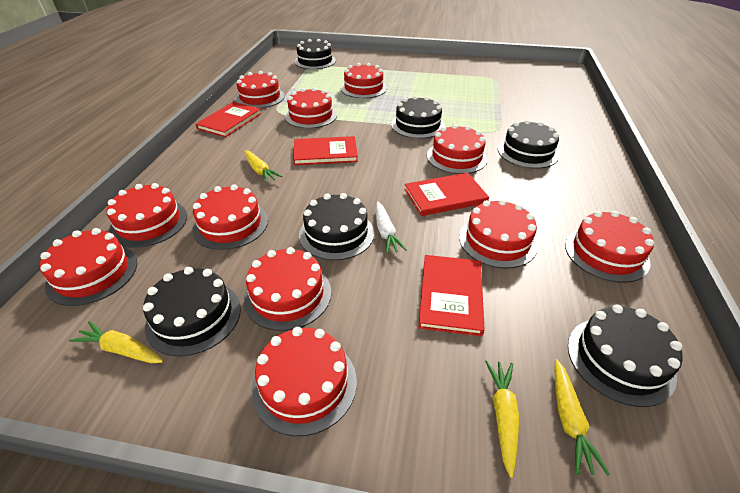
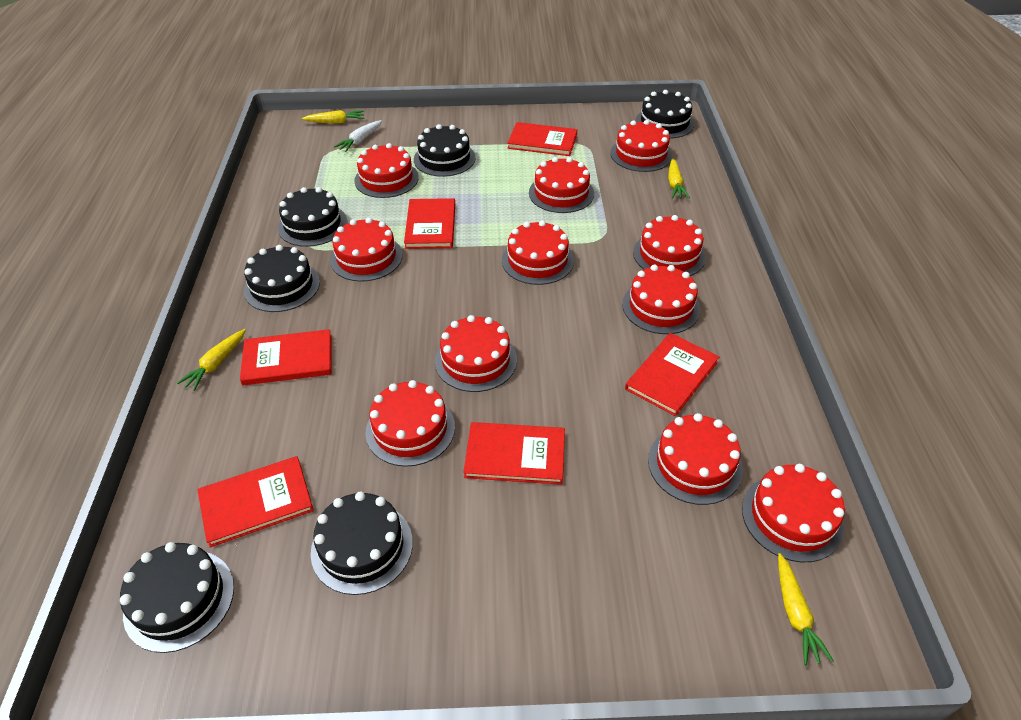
red book: 4 -> 6

